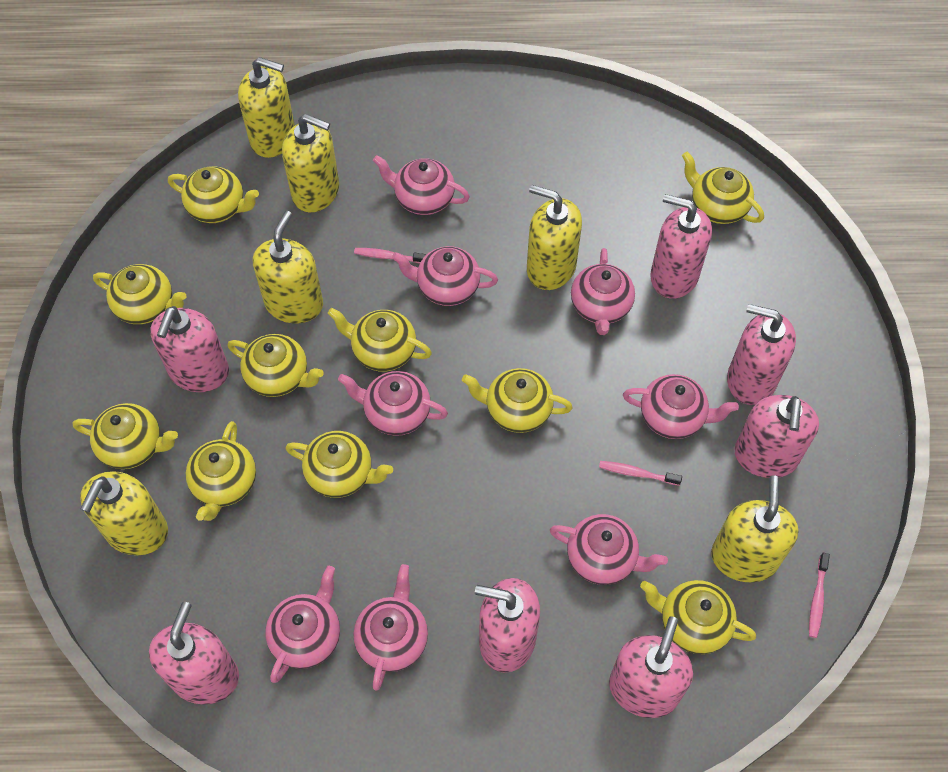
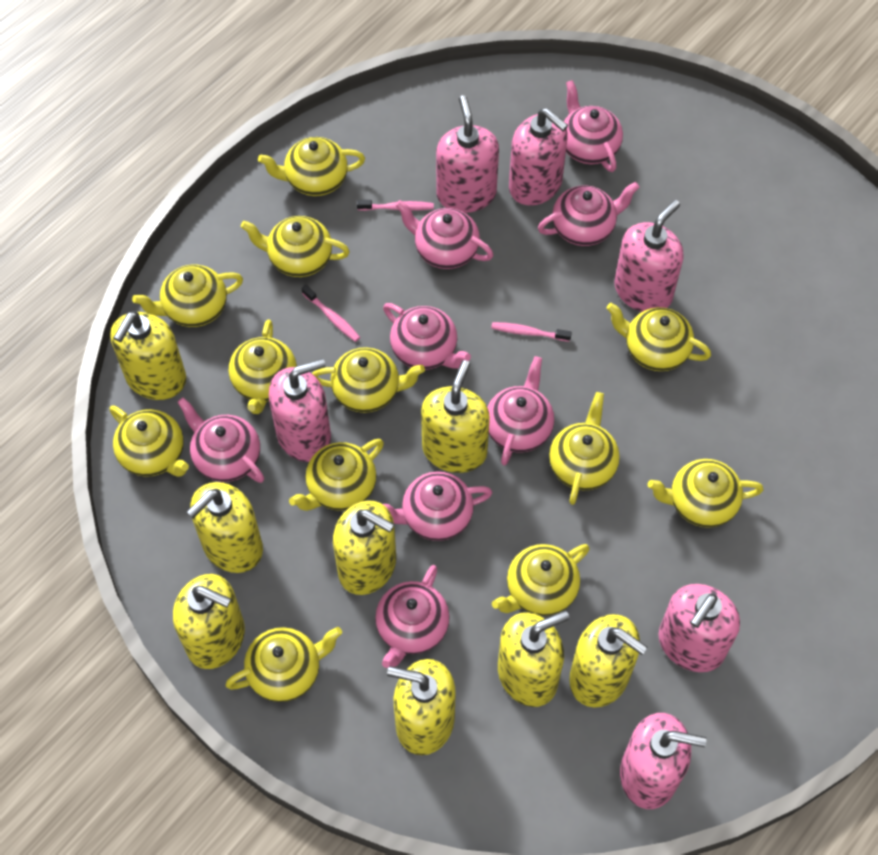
pink soap dispenser: 7 -> 6
yellow soap dispenser: 6 -> 8
yellow teapot: 10 -> 12

